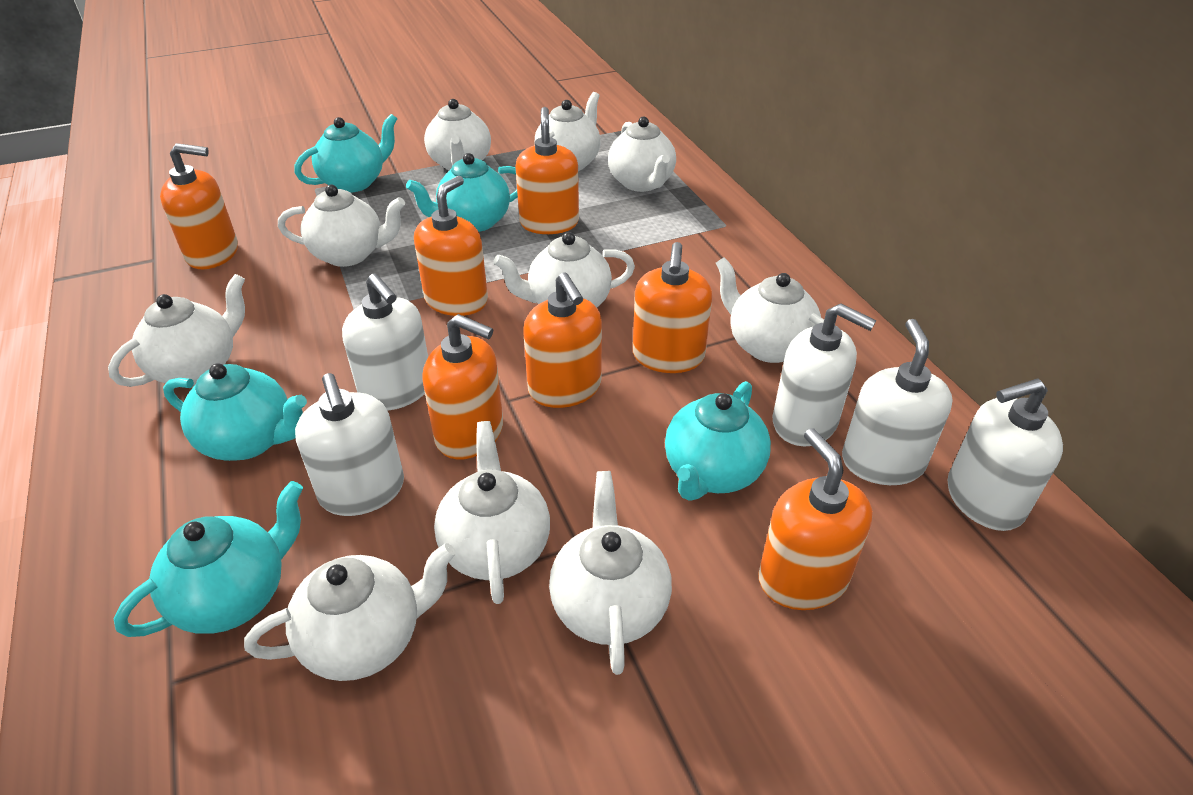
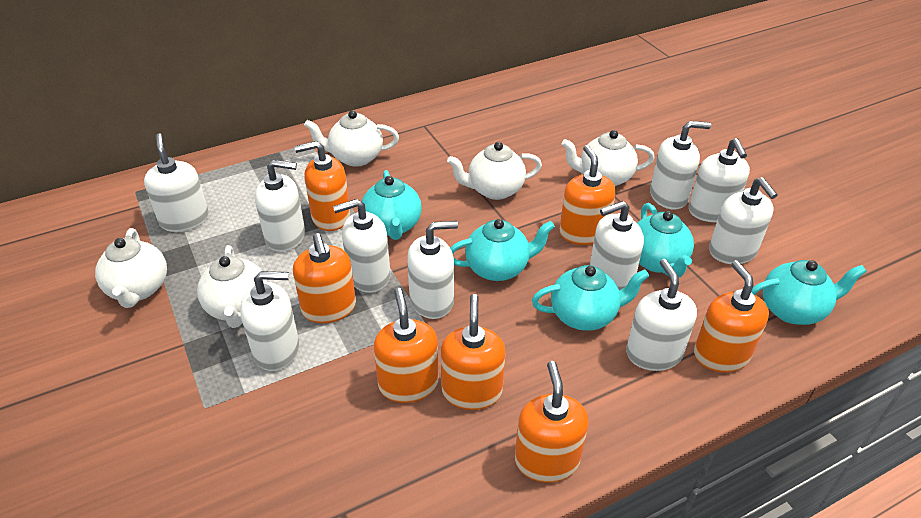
white soap dispenser: 5 -> 10
white teapot: 10 -> 5

